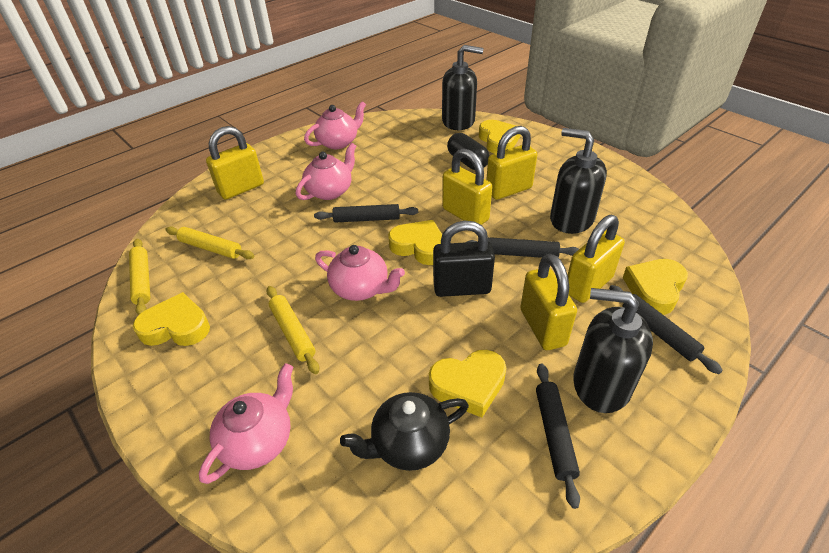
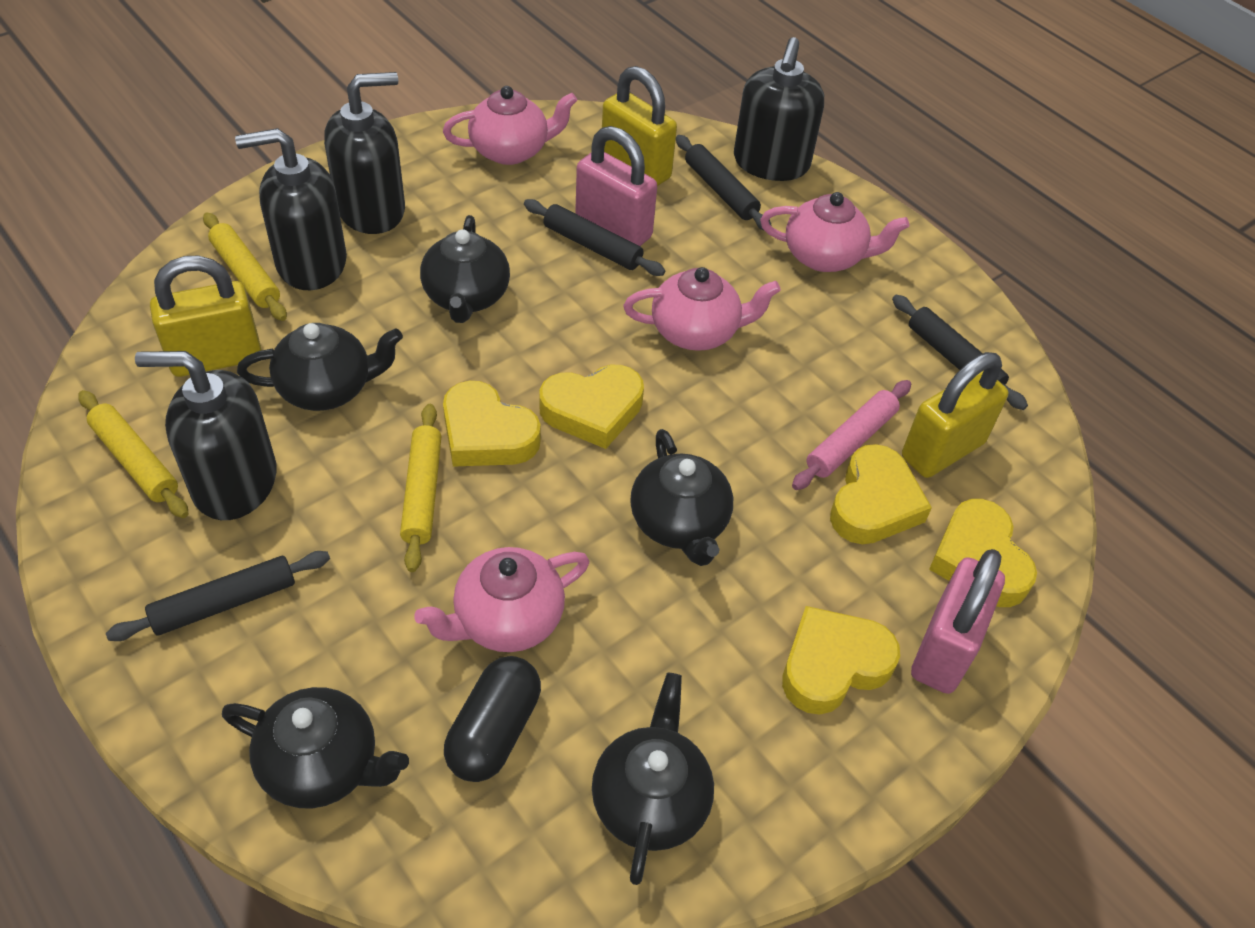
black padlock: 1 -> 0
black soap dispenser: 3 -> 4
black teapot: 1 -> 5
pink padlock: 0 -> 2
pink rolling pin: 0 -> 1
yellow padlock: 5 -> 3

